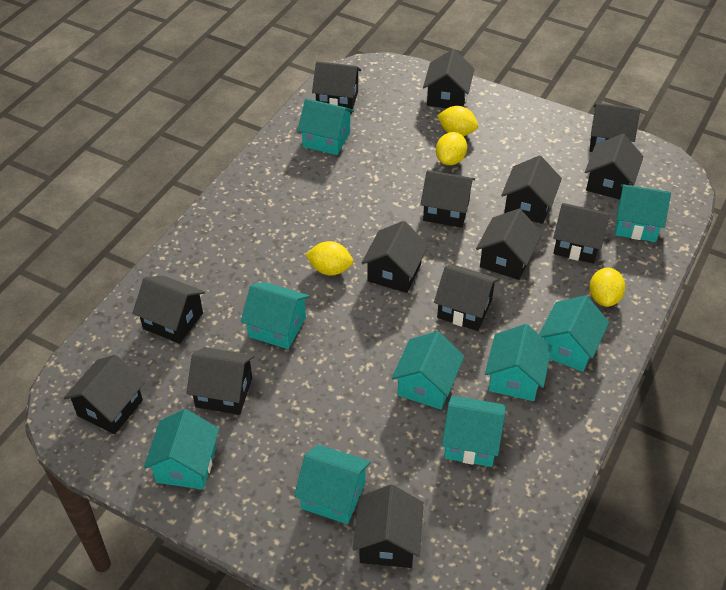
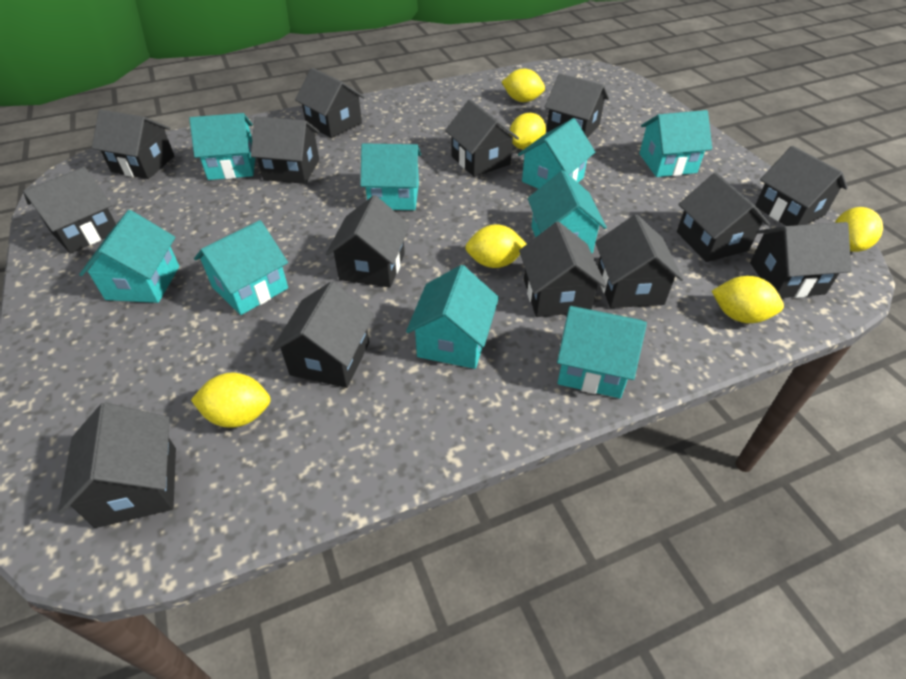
yellow lemon: 4 -> 6

